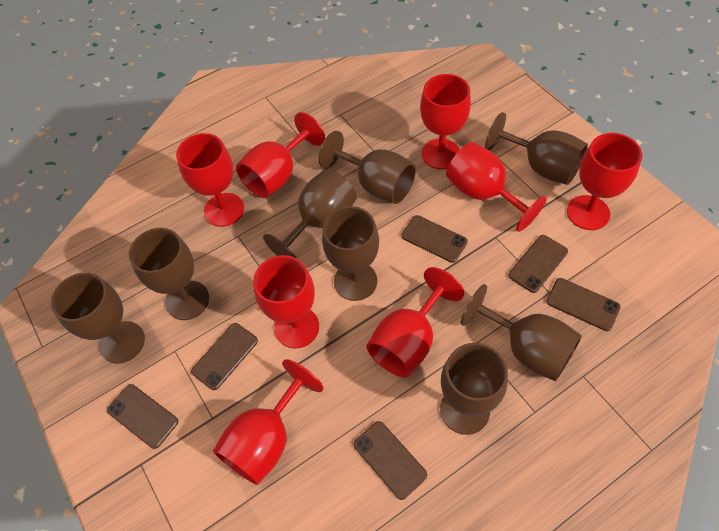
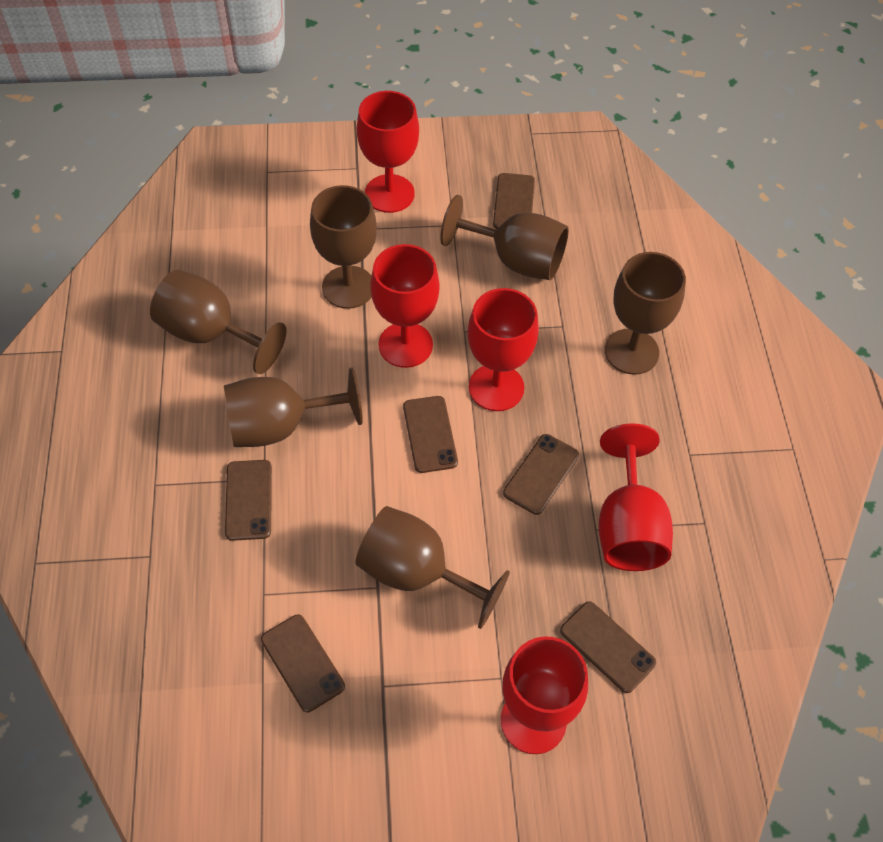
brown goblet: 8 -> 6
red goblet: 8 -> 5

